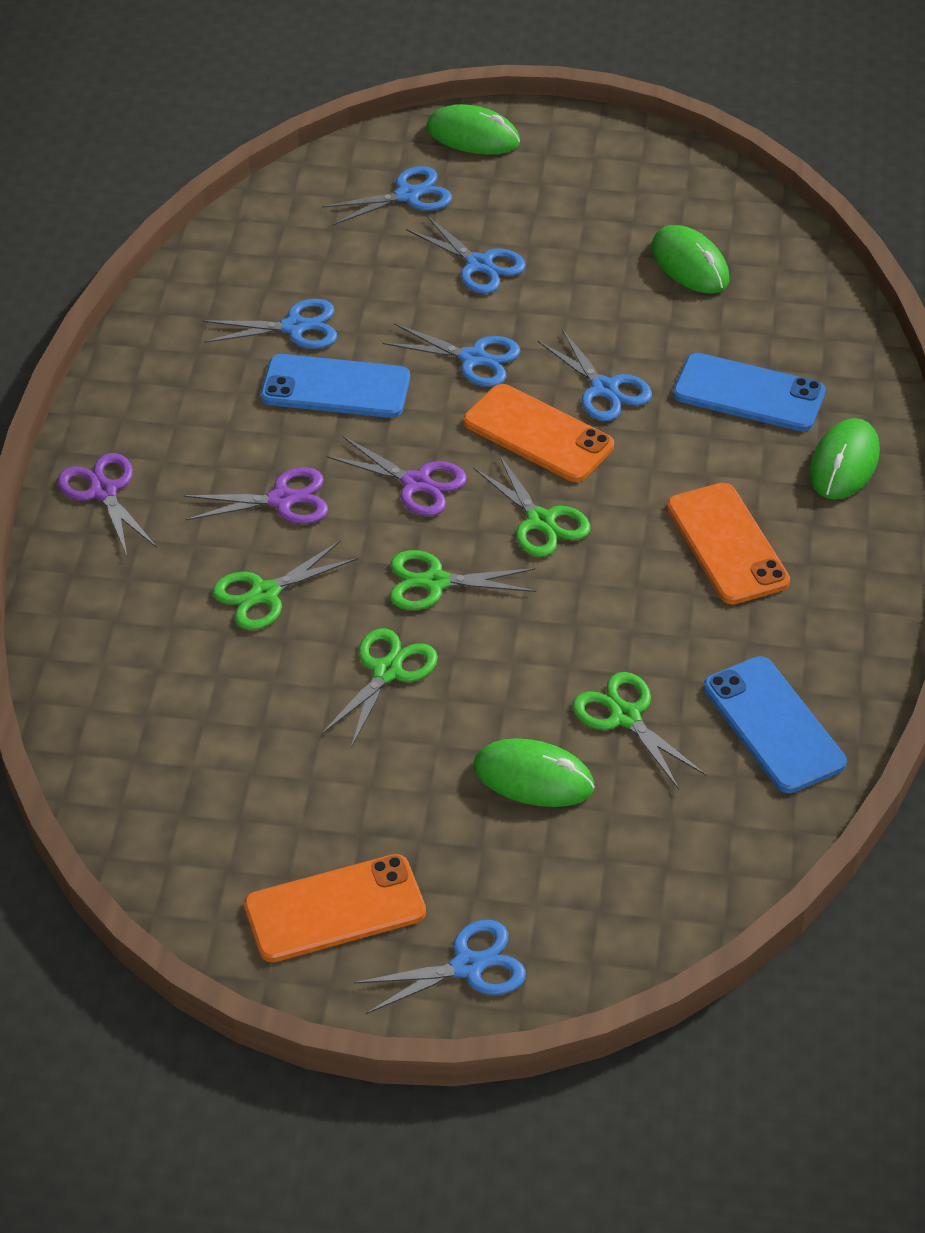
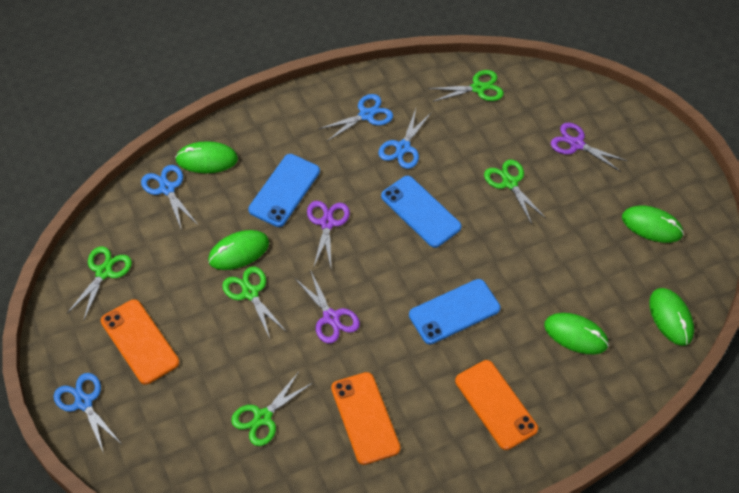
blue scissors: 6 -> 4
green mouse: 4 -> 5

